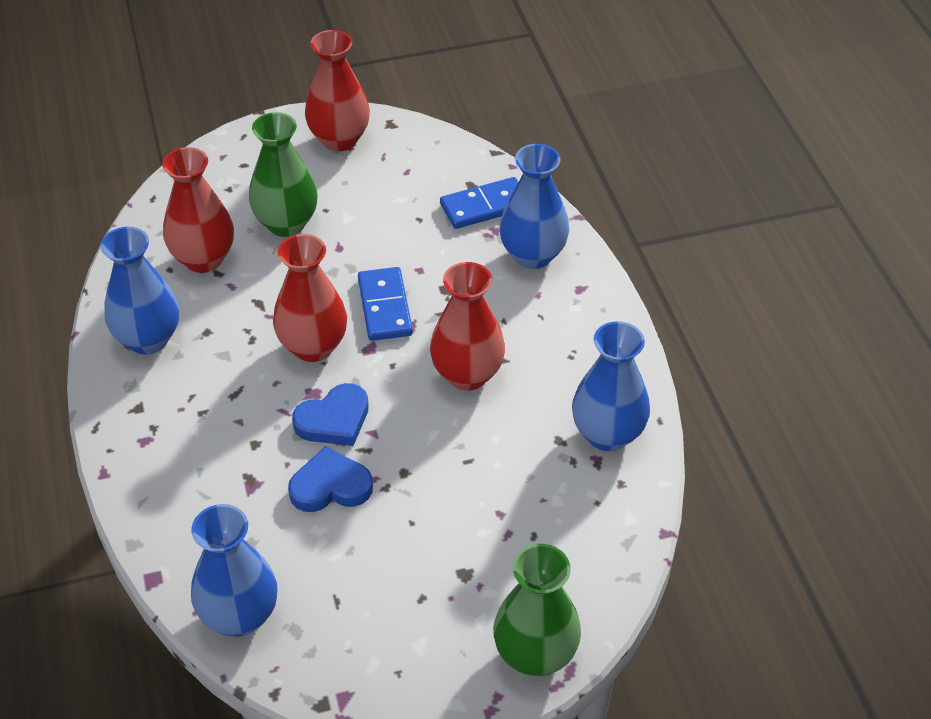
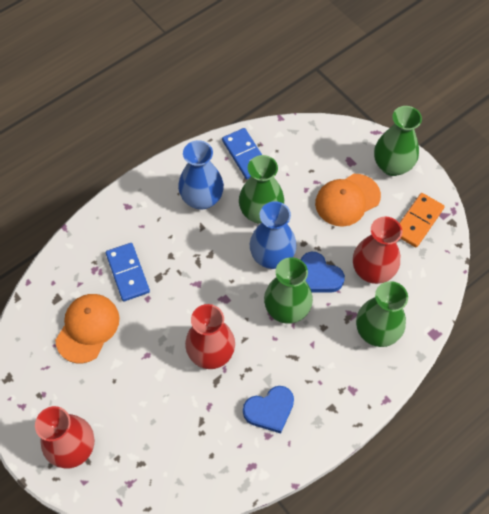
blue vase: 4 -> 2
green vase: 2 -> 4
orange cap: 0 -> 2
orange domino: 0 -> 1
red vase: 4 -> 3

